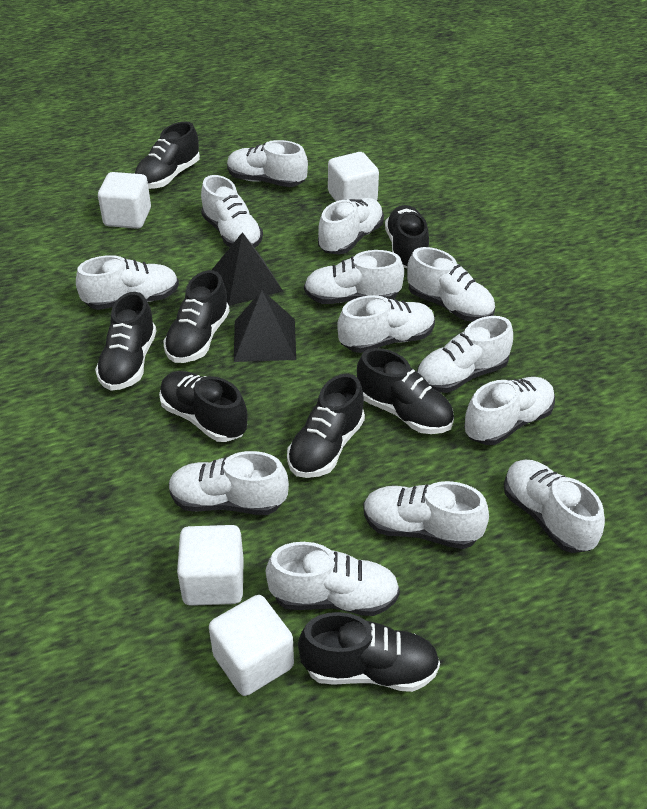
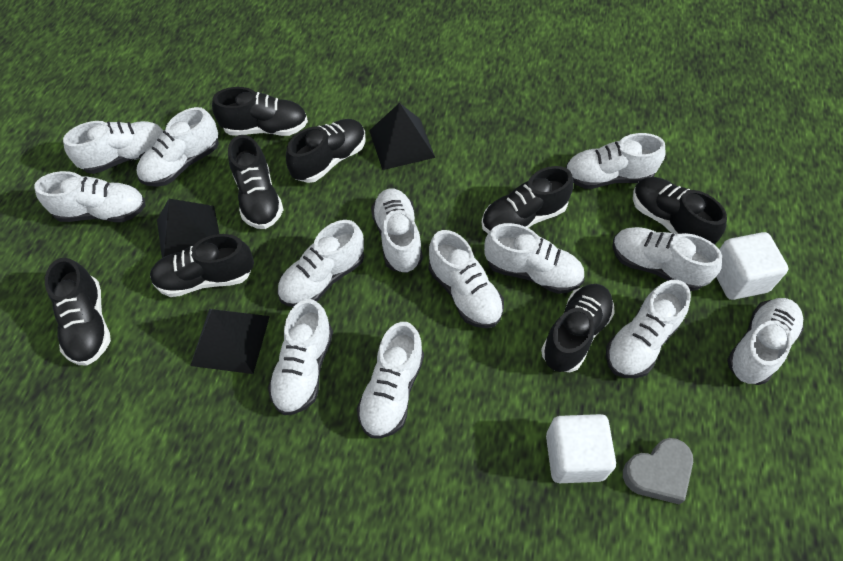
black pyramid: 2 -> 3
grey heart: 0 -> 1
white cube: 4 -> 2

